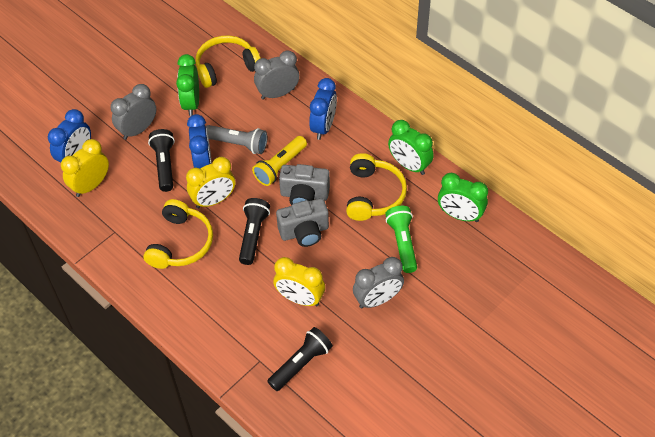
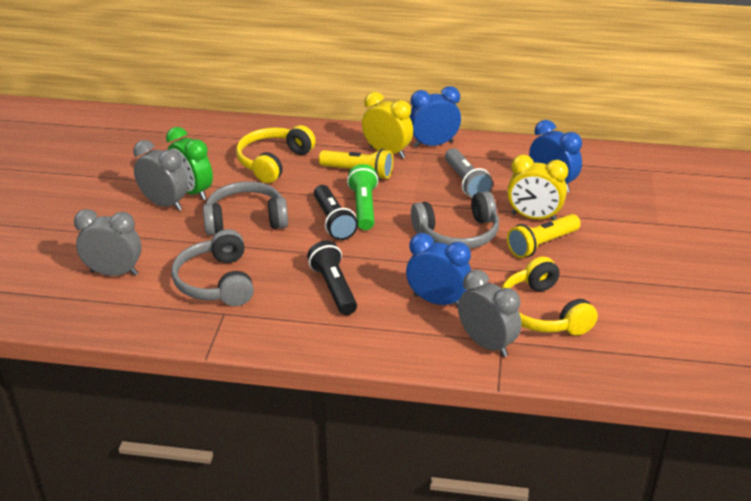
black flashlight: 3 -> 2
green clock: 3 -> 1
grey camera: 2 -> 0
grey headphones: 0 -> 3
yellow clock: 3 -> 2
yellow flashlight: 1 -> 2
yellow headphones: 3 -> 2

